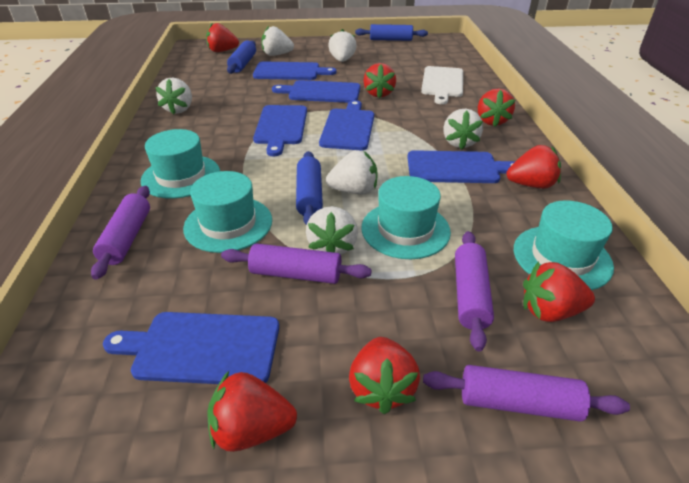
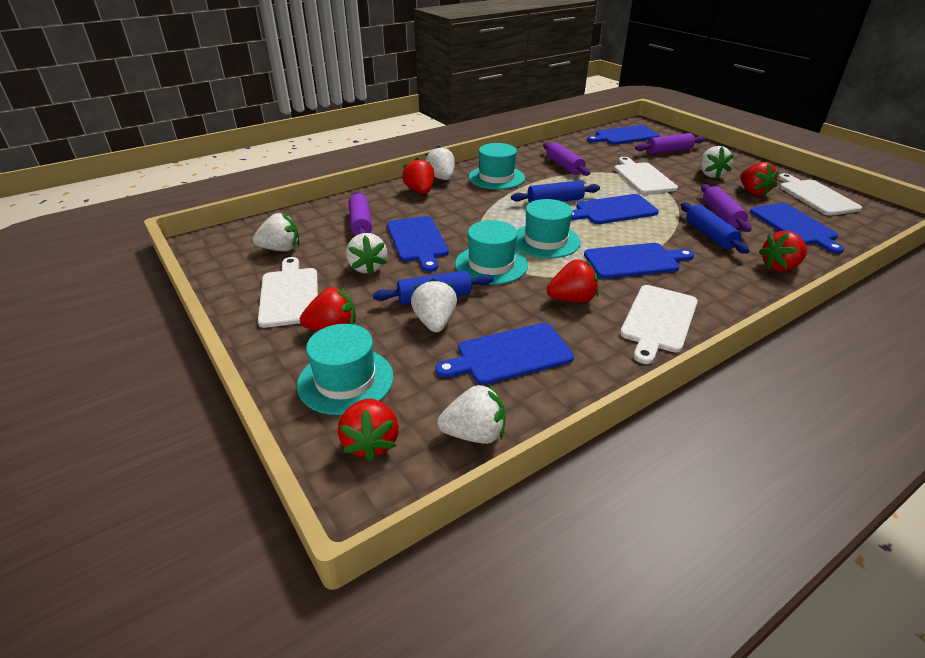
red strawberry: 7 -> 6
white cutting board: 1 -> 4

